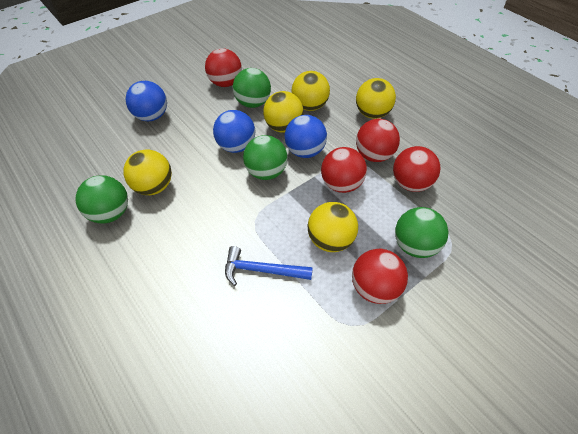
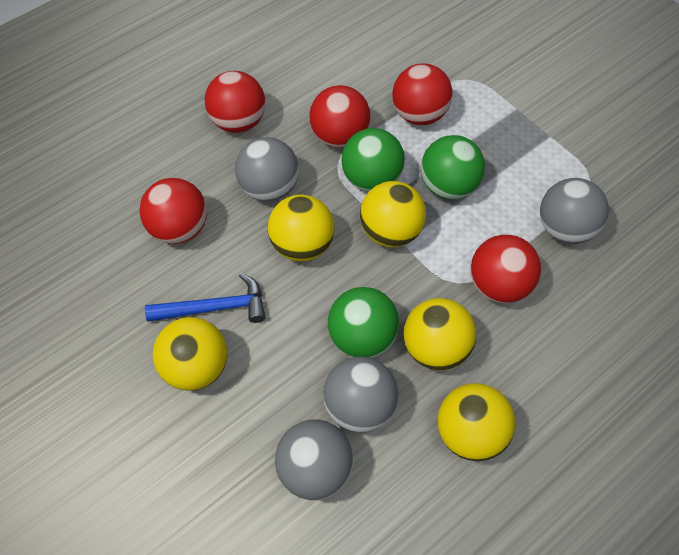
blue ball: 3 -> 0
green ball: 4 -> 3
grey ball: 0 -> 4

